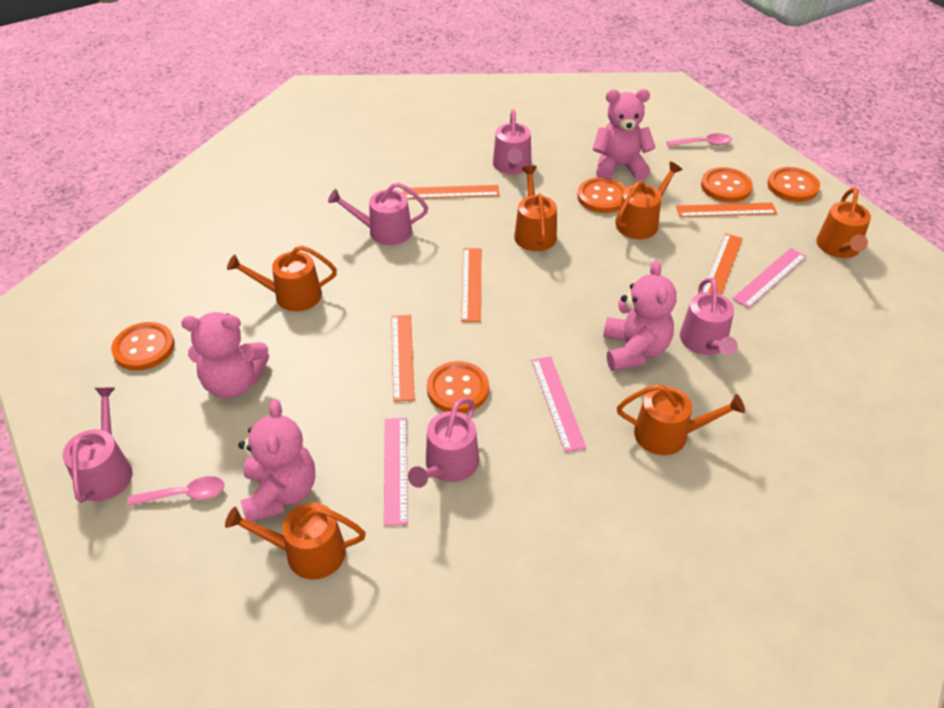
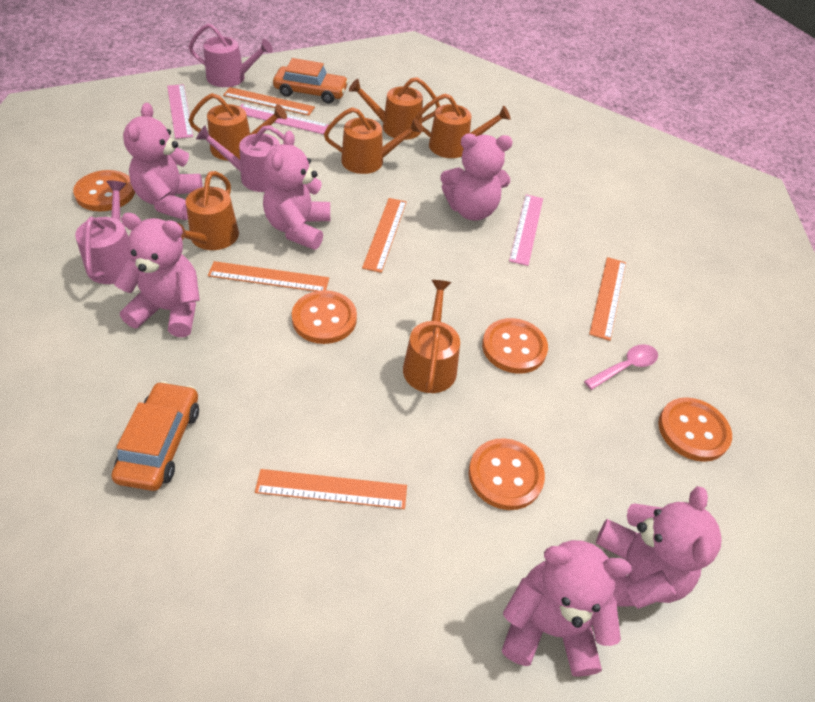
orange car: 0 -> 2
pink spoon: 2 -> 1
pink teddy bear: 4 -> 6
pink watering can: 5 -> 3

